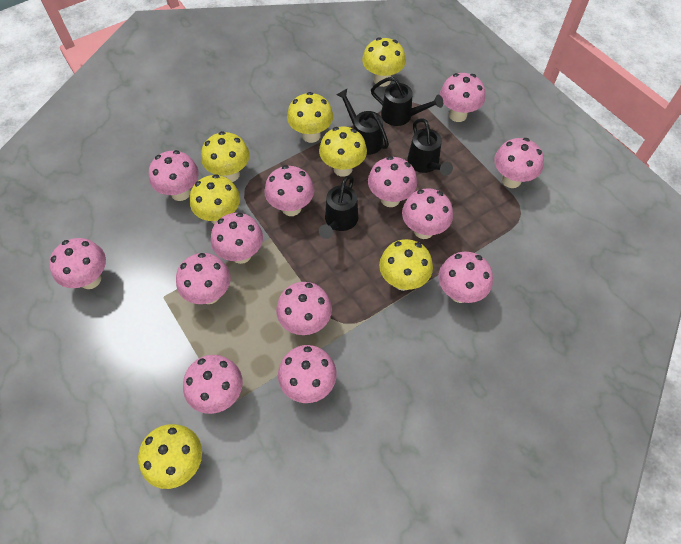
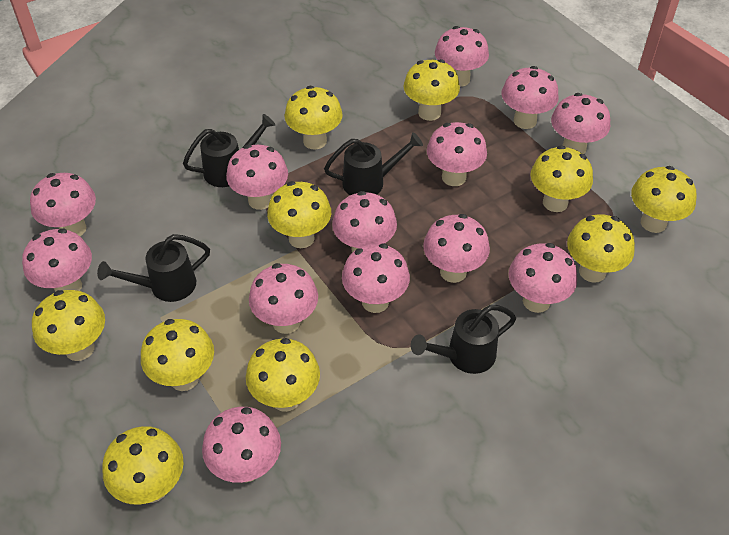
yellow mushroom: 7 -> 10

